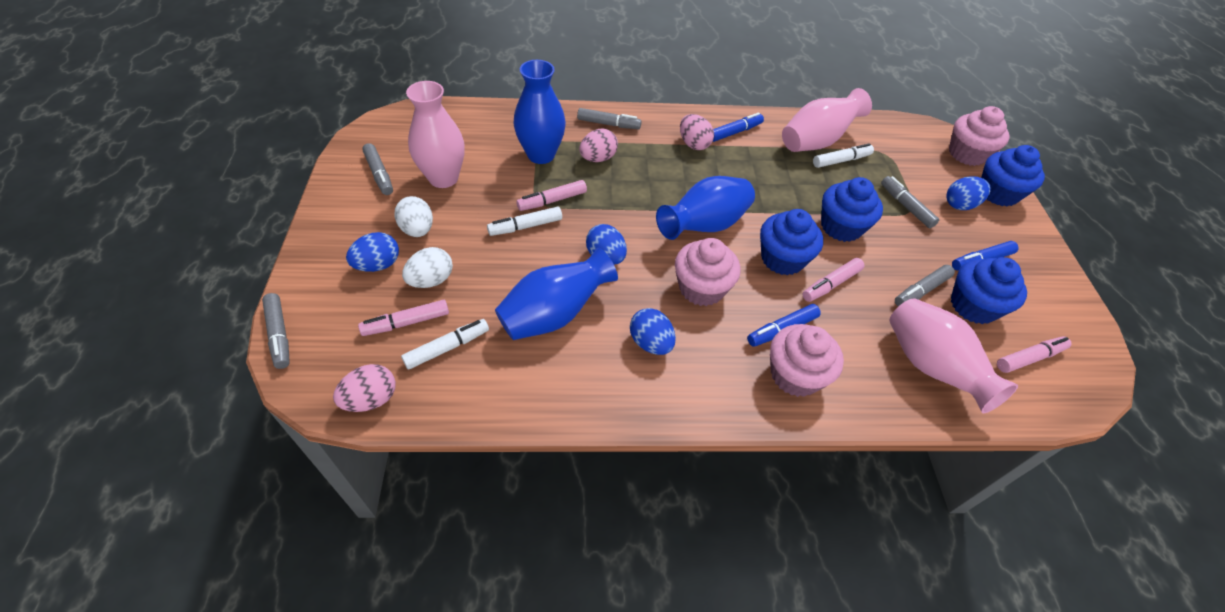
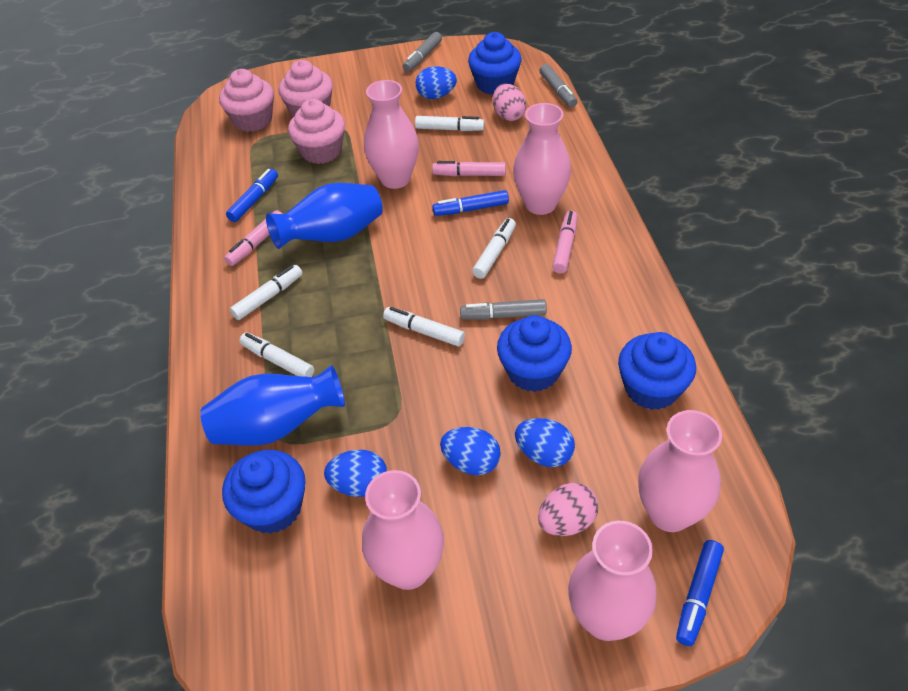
blue vase: 3 -> 2
grey marker: 5 -> 3
pink egg: 3 -> 2
pink marker: 4 -> 3
pink vase: 3 -> 5
white egg: 2 -> 0
white marker: 3 -> 5

